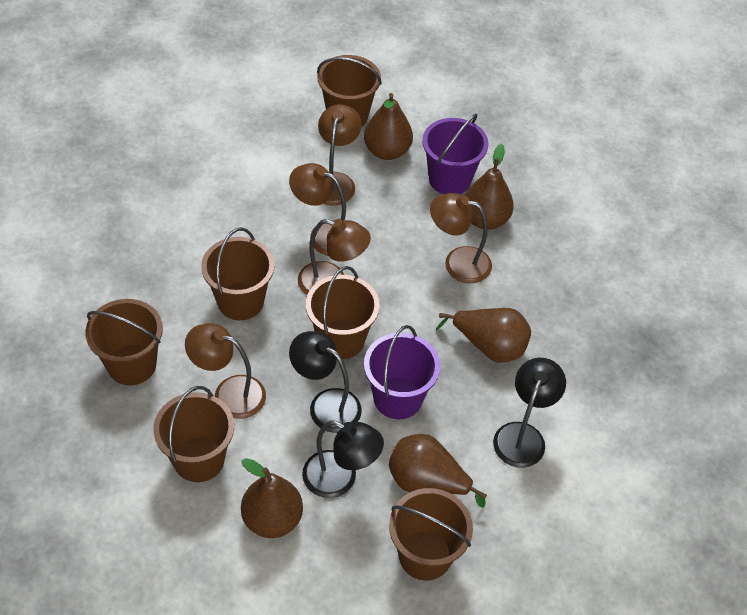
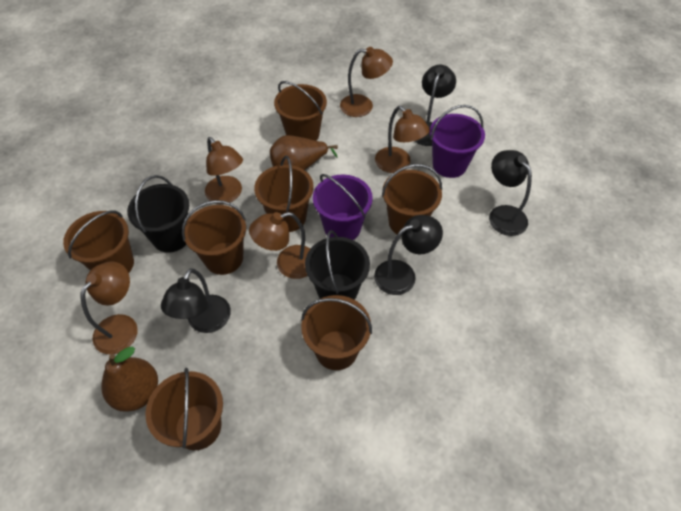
black bucket: 0 -> 2
black lamp: 3 -> 4
brown bucket: 6 -> 7
brown pear: 5 -> 2

